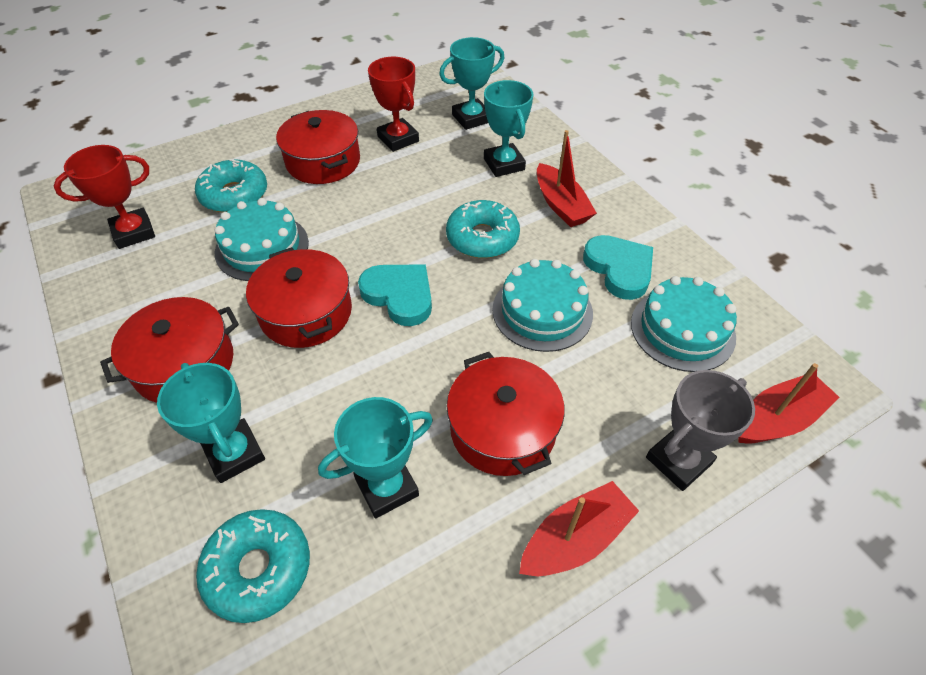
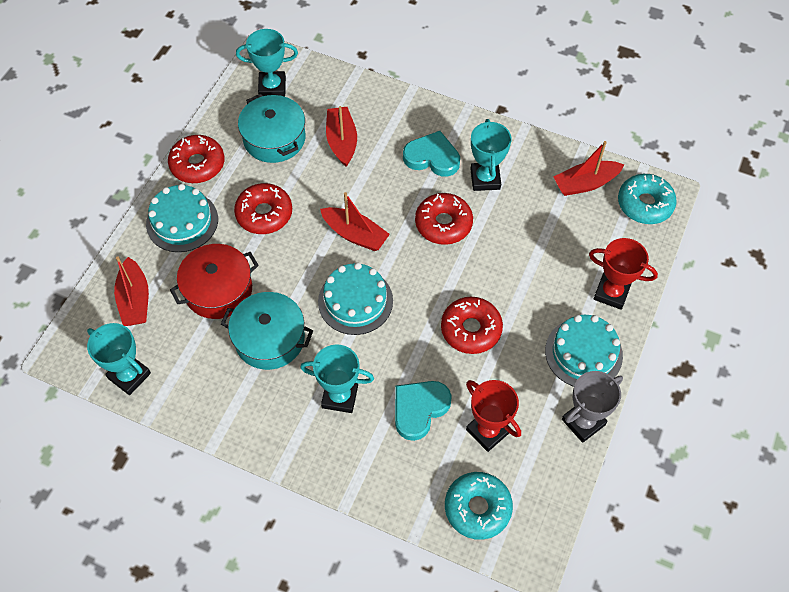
red boat: 3 -> 4
red donut: 0 -> 4
red pot: 4 -> 1
turquoise donut: 3 -> 2
turquoise pot: 0 -> 2

